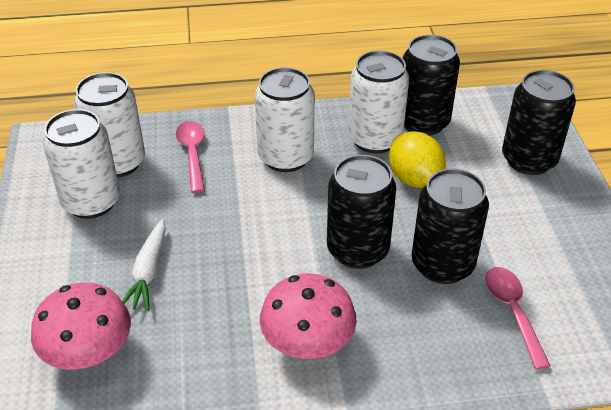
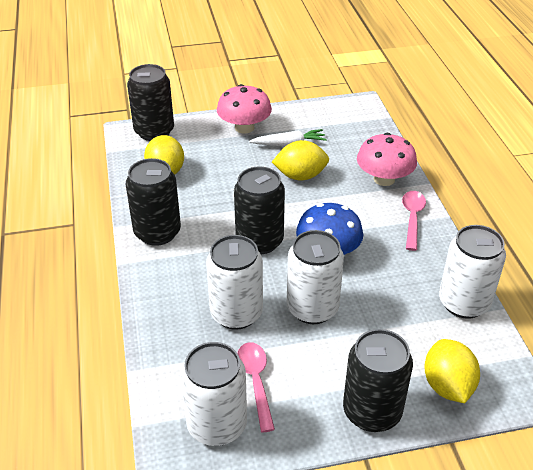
blue mushroom: 0 -> 1
yellow lemon: 1 -> 3

